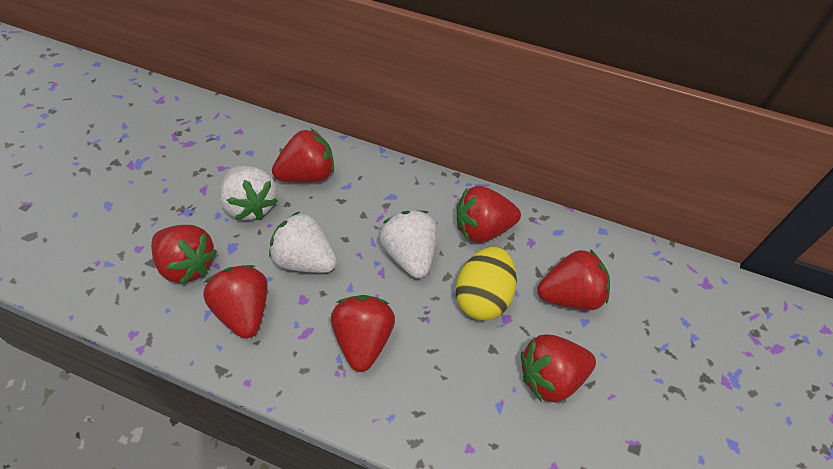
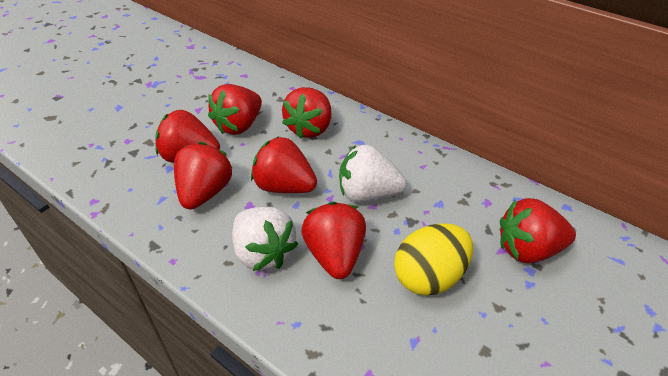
white strawberry: 3 -> 2

